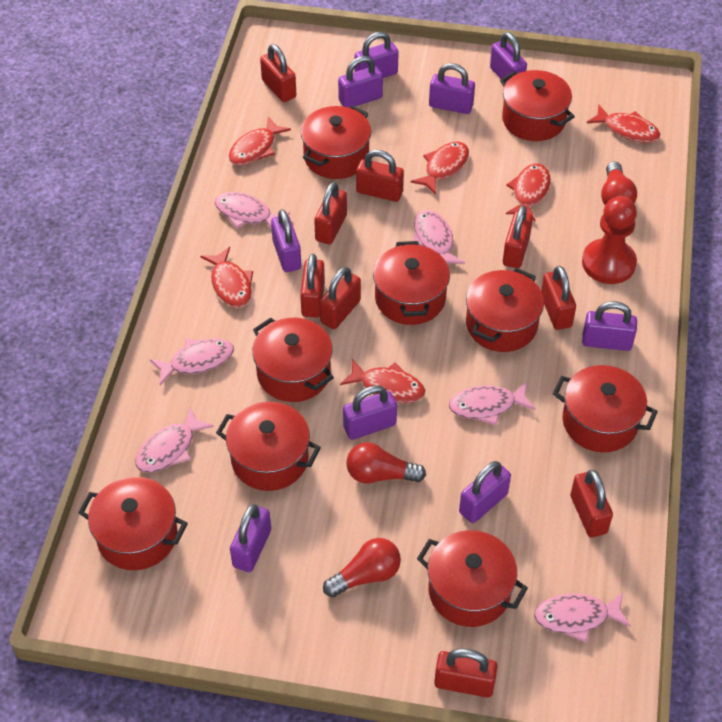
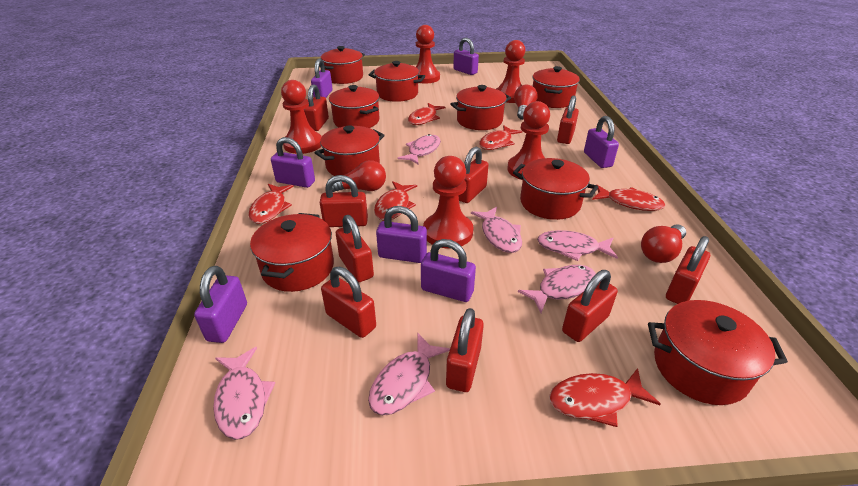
purple padlock: 9 -> 7
red pawn: 1 -> 5

